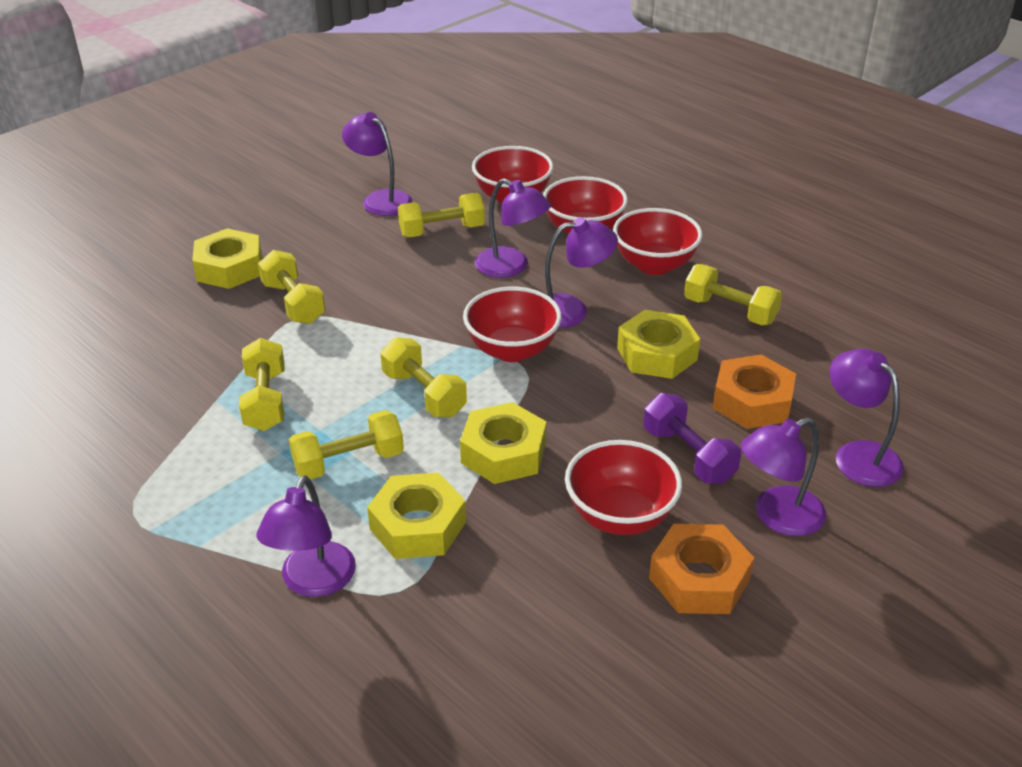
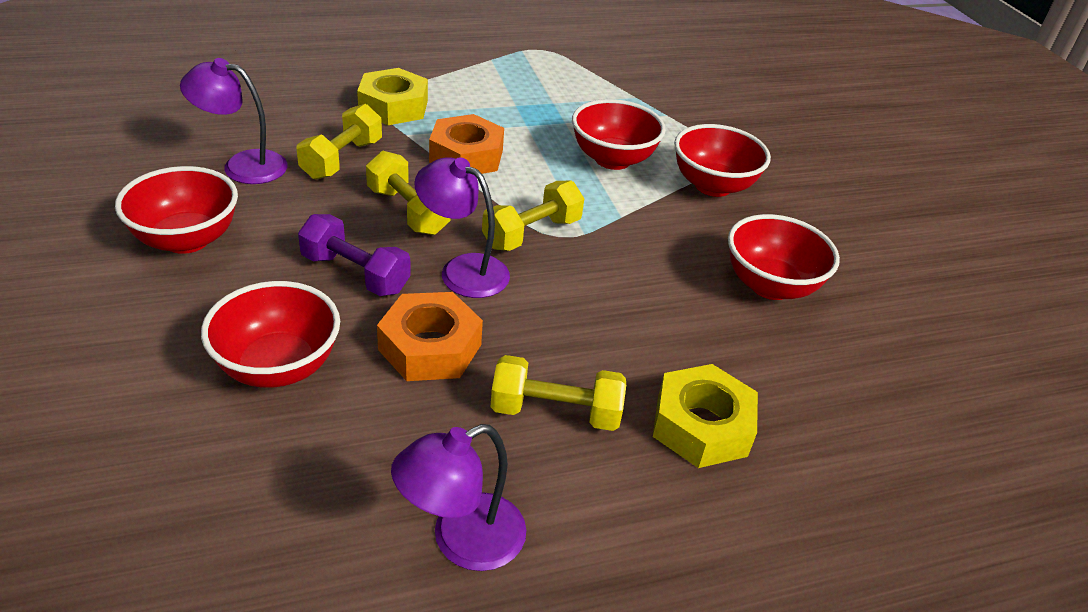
purple lamp: 6 -> 3
yellow dumbbell: 6 -> 4
yellow nut: 4 -> 2

